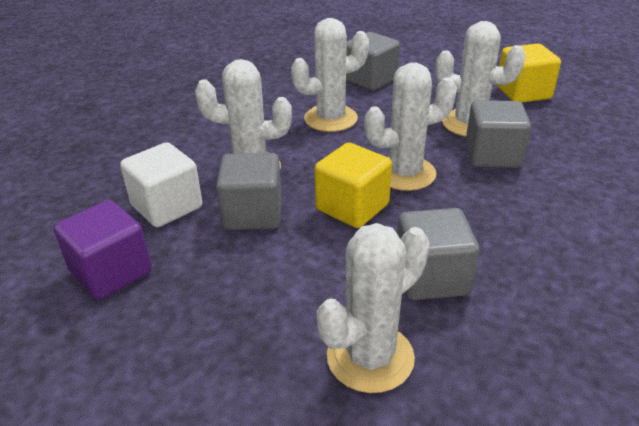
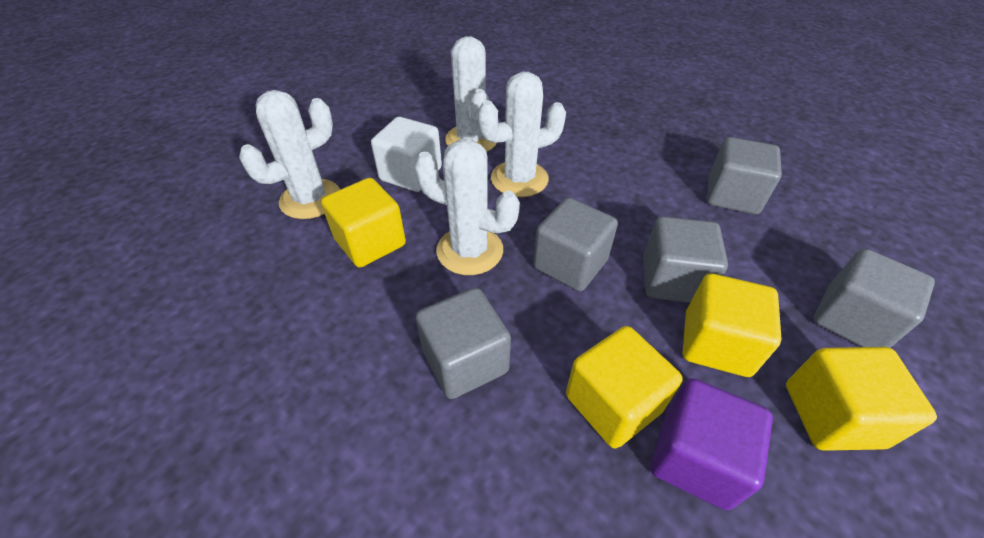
grey cube: 4 -> 5
white cactus: 5 -> 4
yellow cube: 2 -> 4

